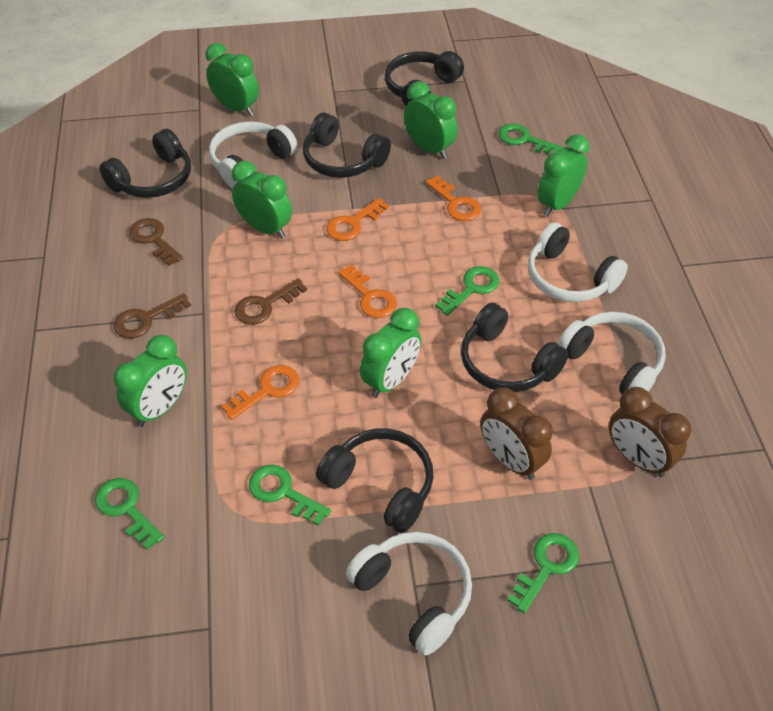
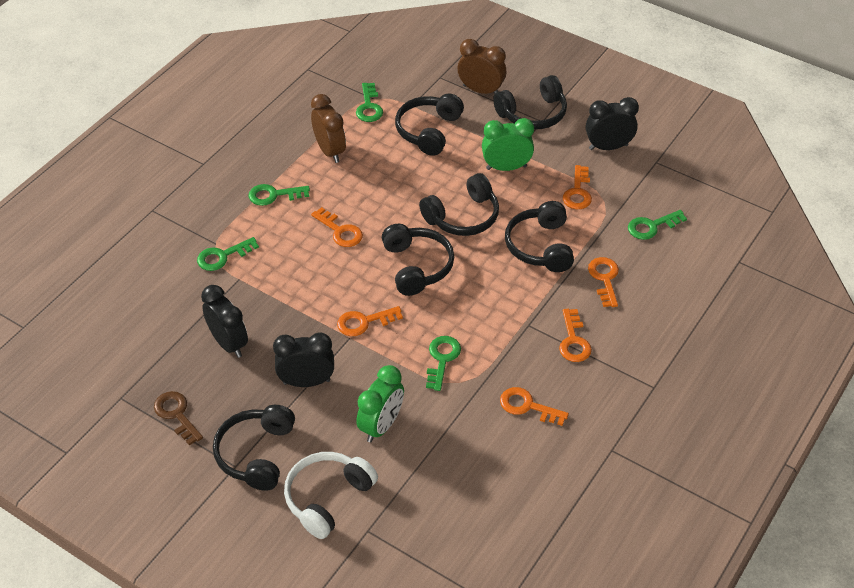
black clock: 0 -> 3
black headphones: 5 -> 6
brown key: 3 -> 1
green clock: 6 -> 2
orange key: 4 -> 6
white headphones: 4 -> 1

